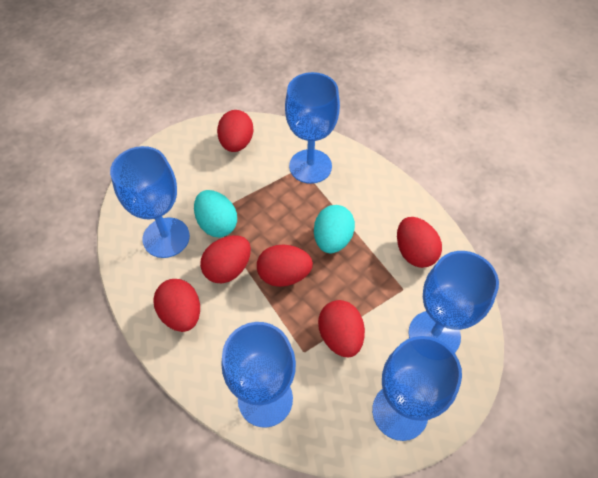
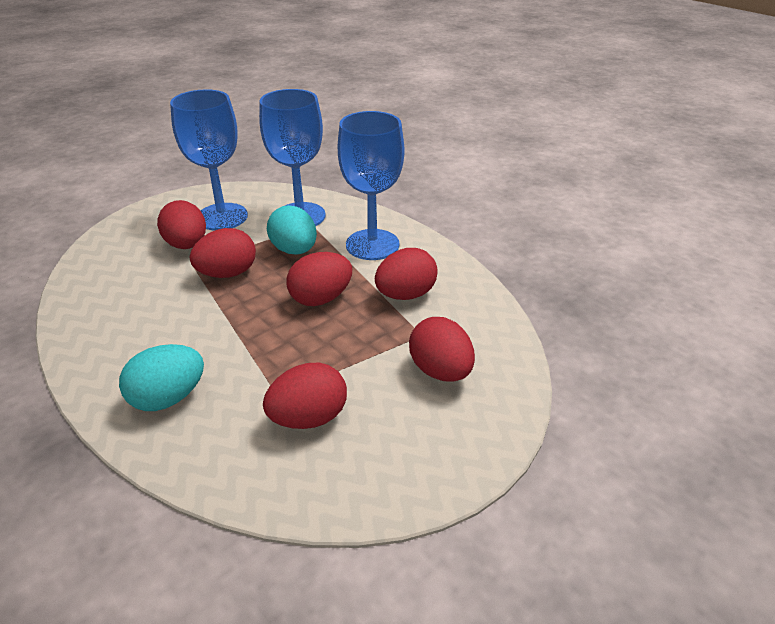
blue goblet: 5 -> 3

